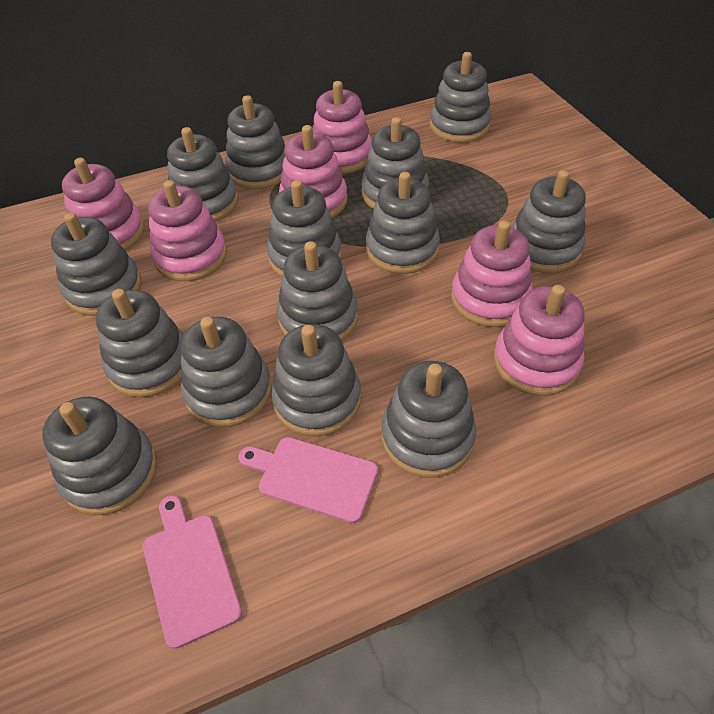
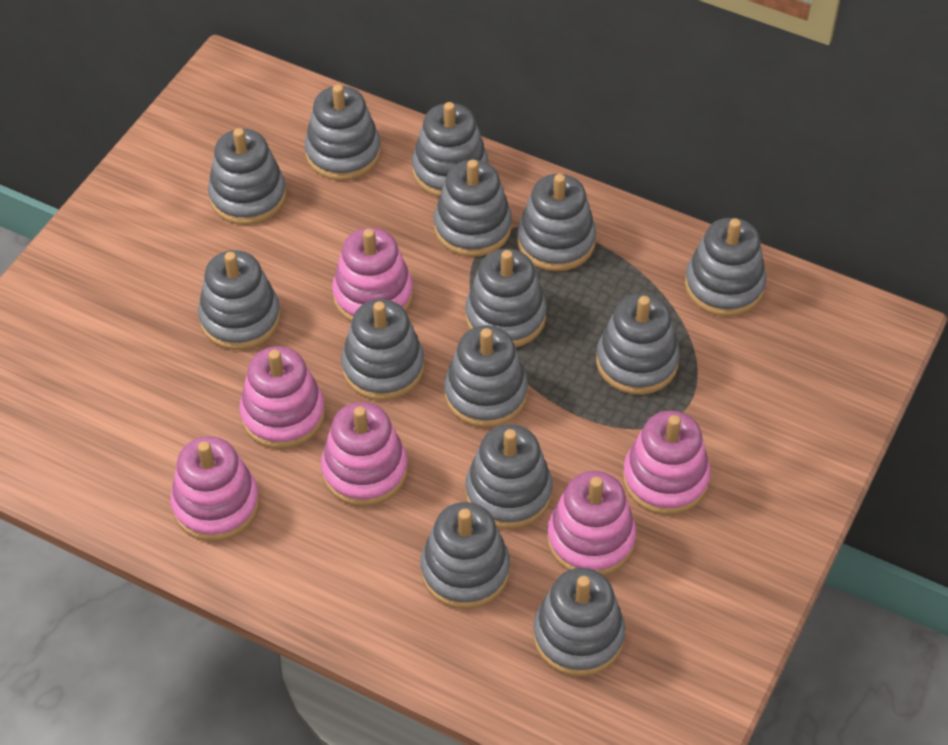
pink cutting board: 2 -> 0

